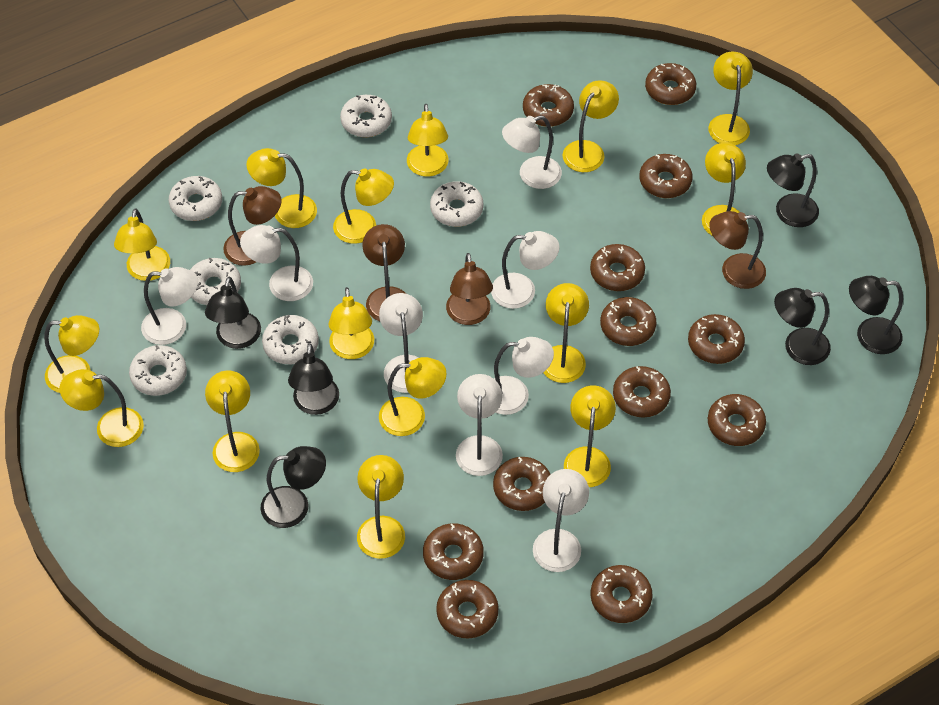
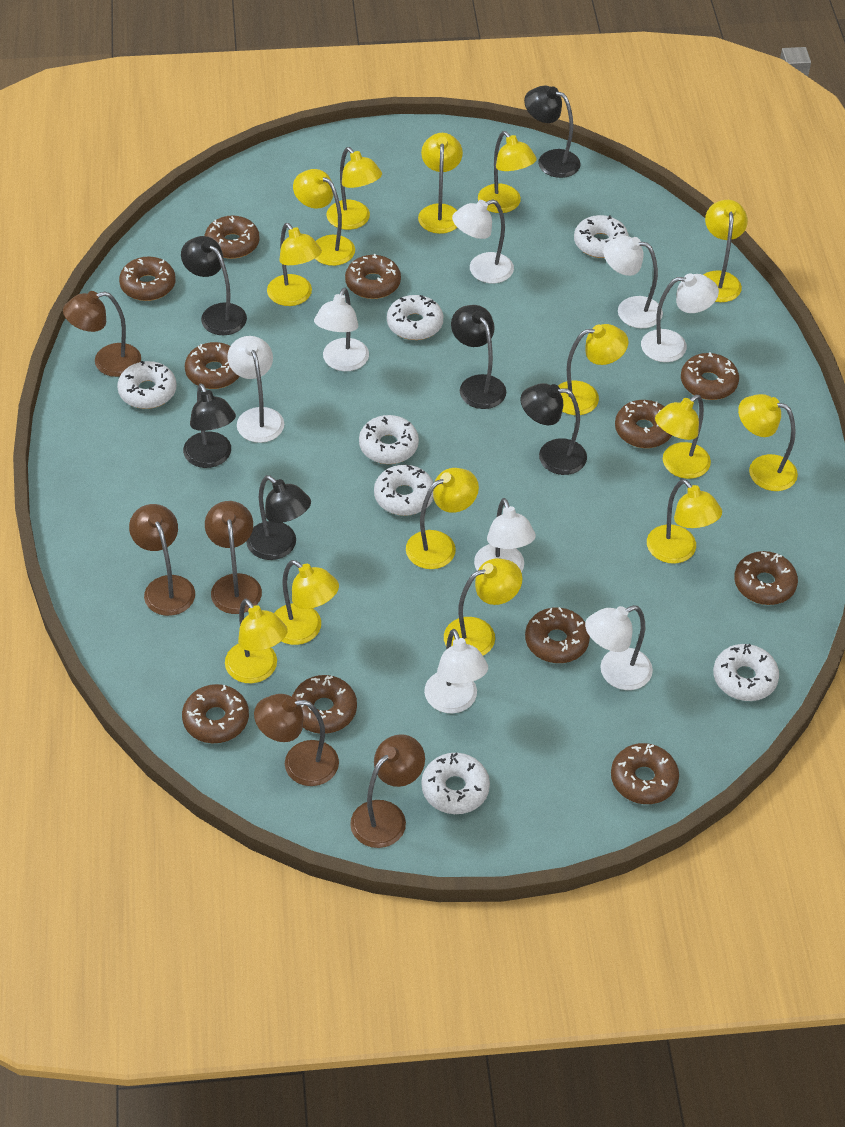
brown donut: 12 -> 11
brown lamp: 4 -> 5
white donut: 6 -> 7
yellow lamp: 15 -> 14

